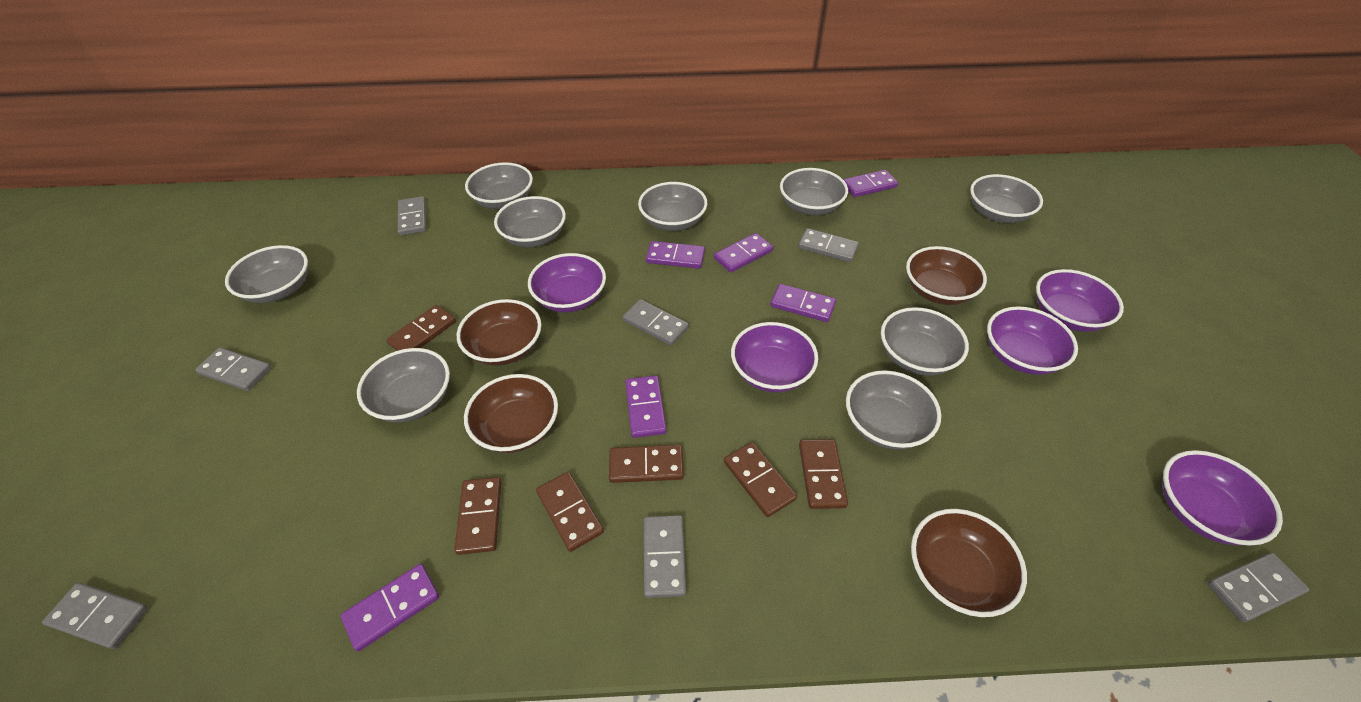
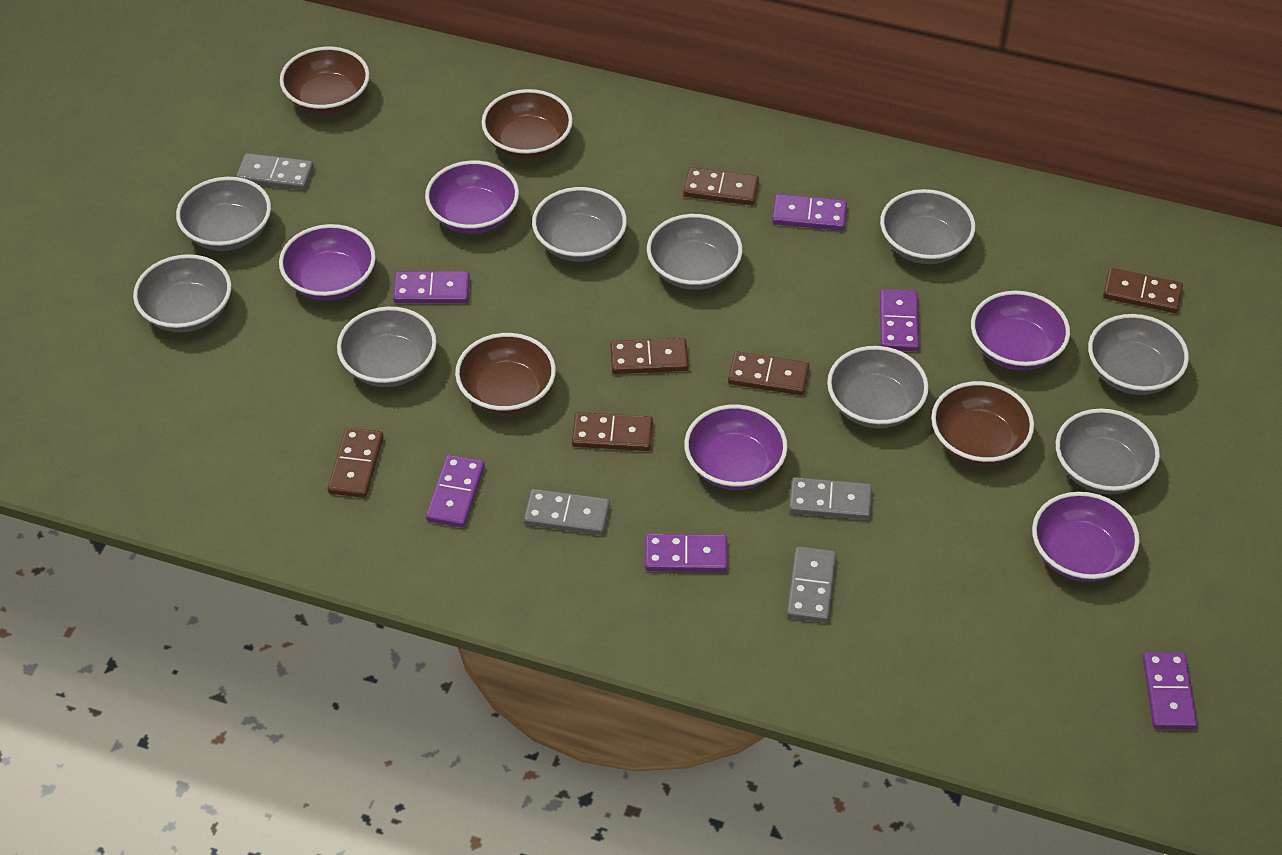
grey domino: 7 -> 4

